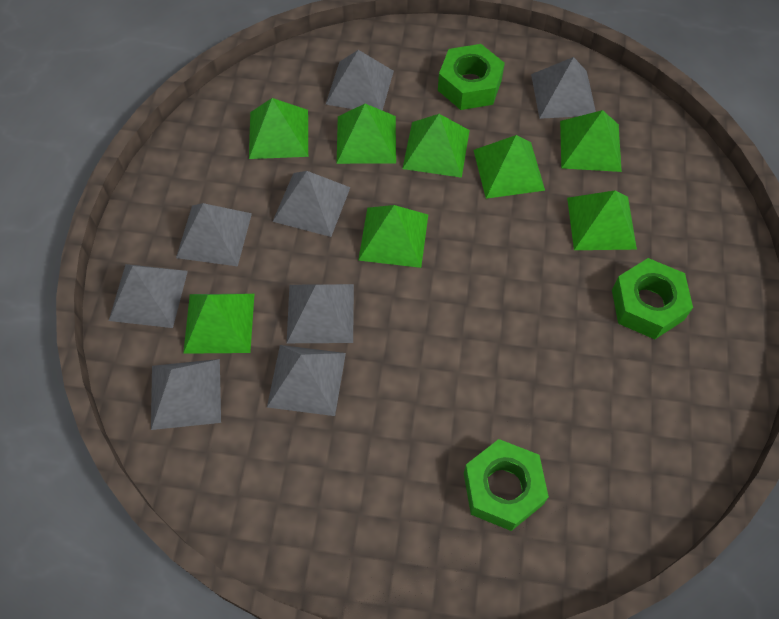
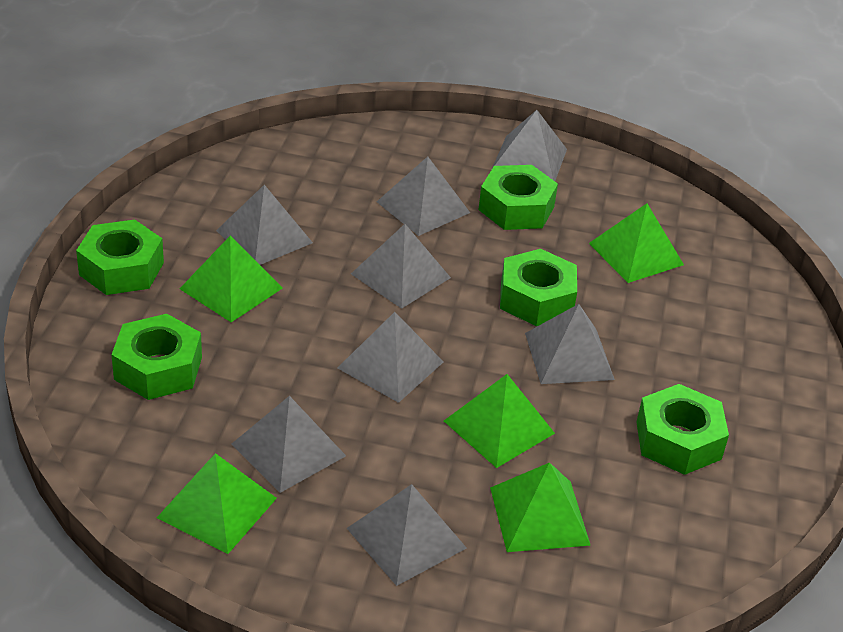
green nut: 3 -> 5
green pyramid: 8 -> 5

